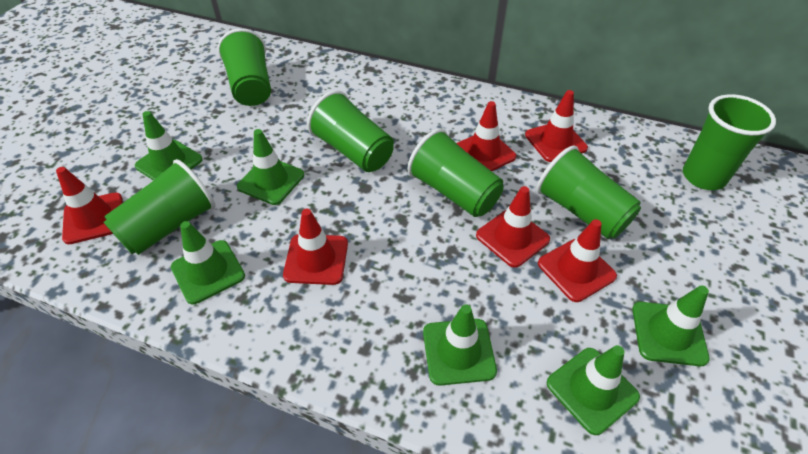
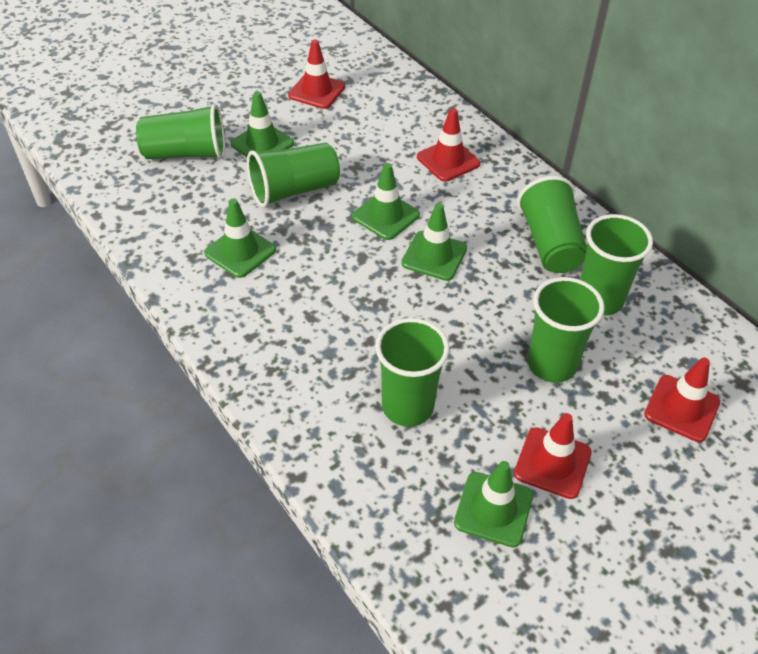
green traffic cone: 6 -> 5
red traffic cone: 6 -> 4

